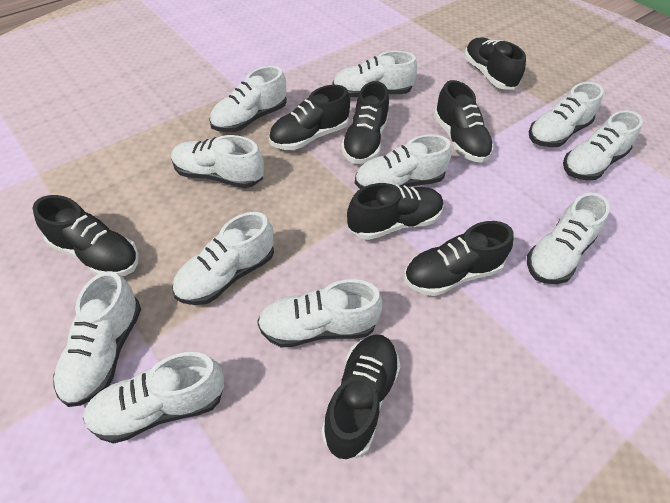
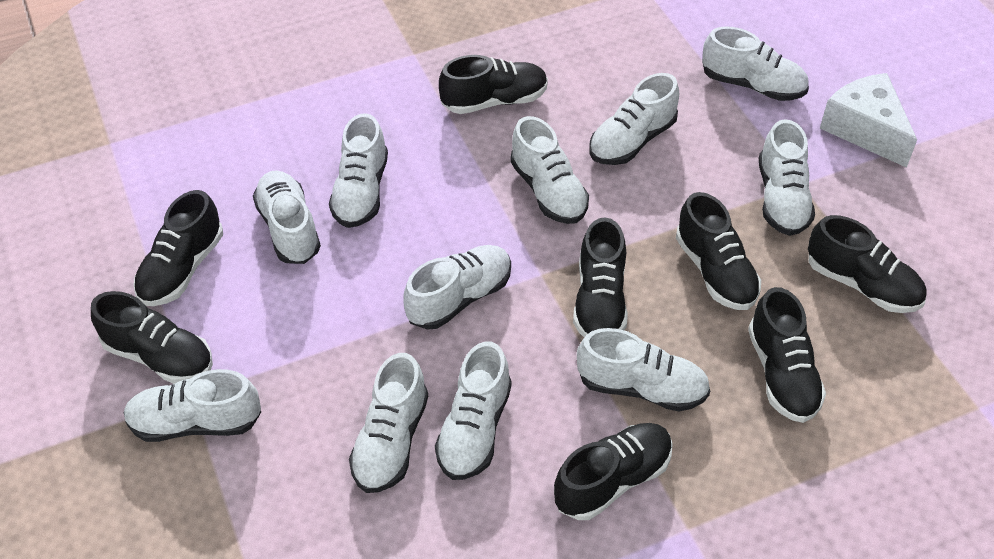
white cheese: 0 -> 1

